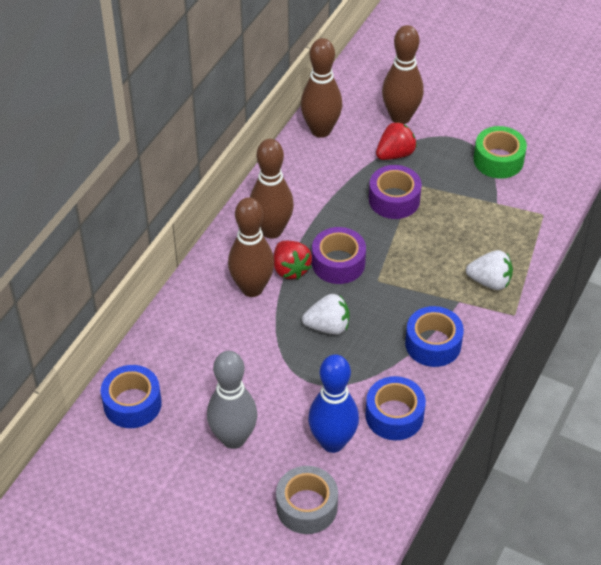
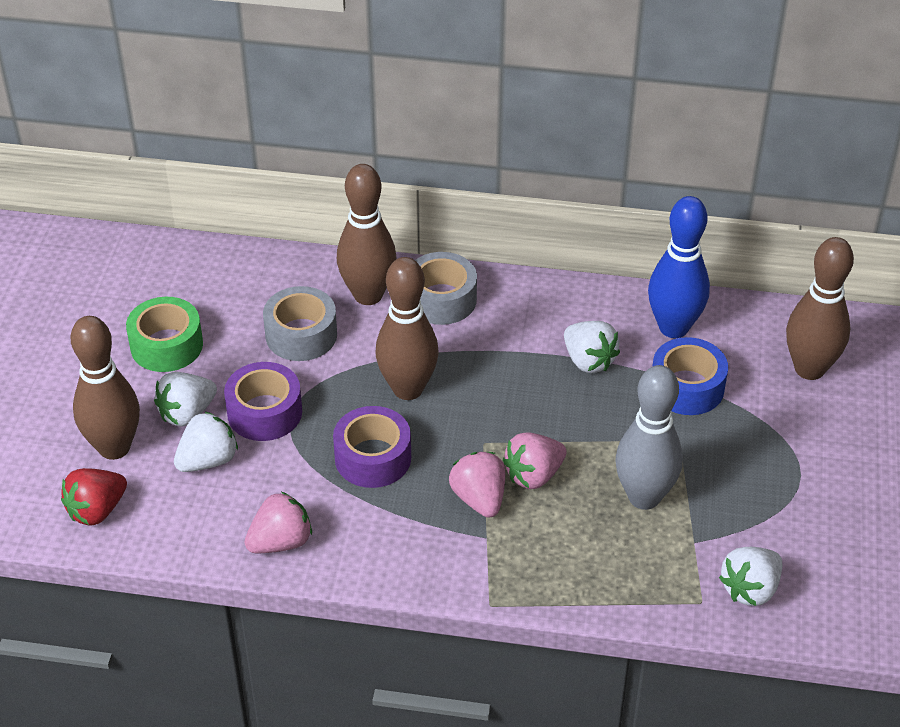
blue tape: 3 -> 1
grey tape: 1 -> 2
pink strawberry: 0 -> 3
red strawberry: 2 -> 1
white strawberry: 2 -> 4

